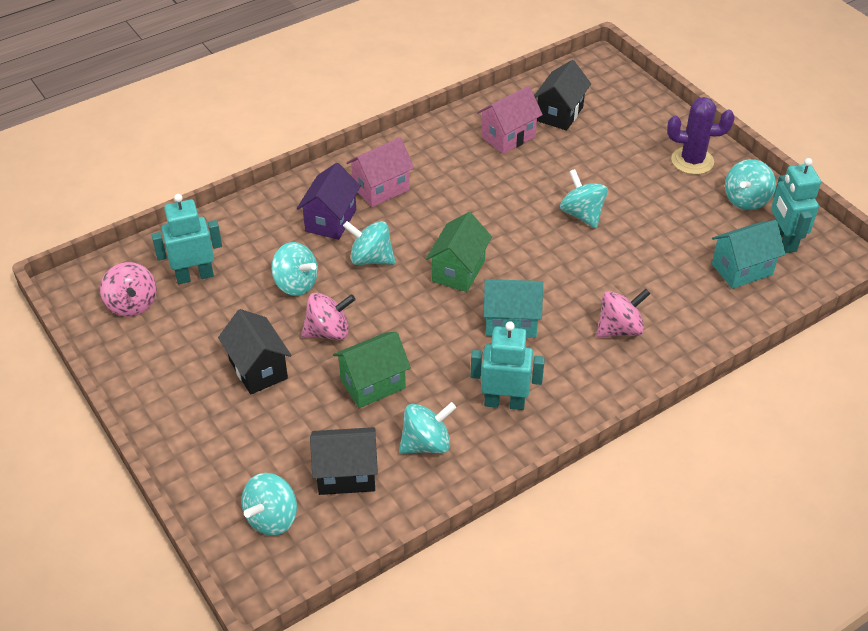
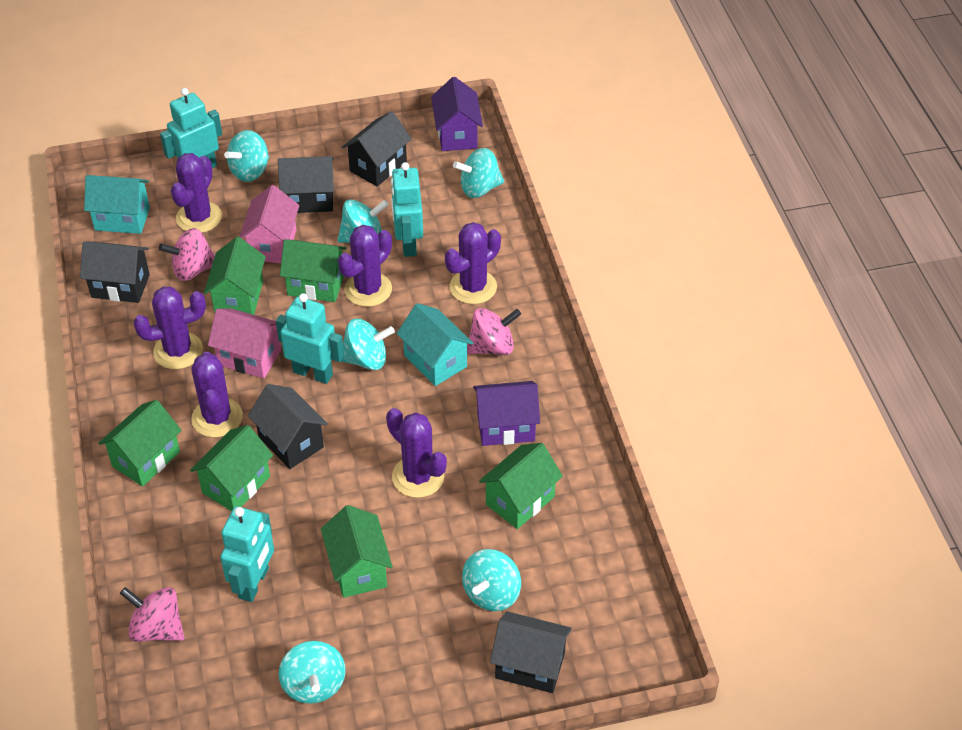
black house: 3 -> 5
green house: 2 -> 6
purple cactus: 1 -> 6
purple house: 1 -> 2
turquoise robot: 3 -> 4

